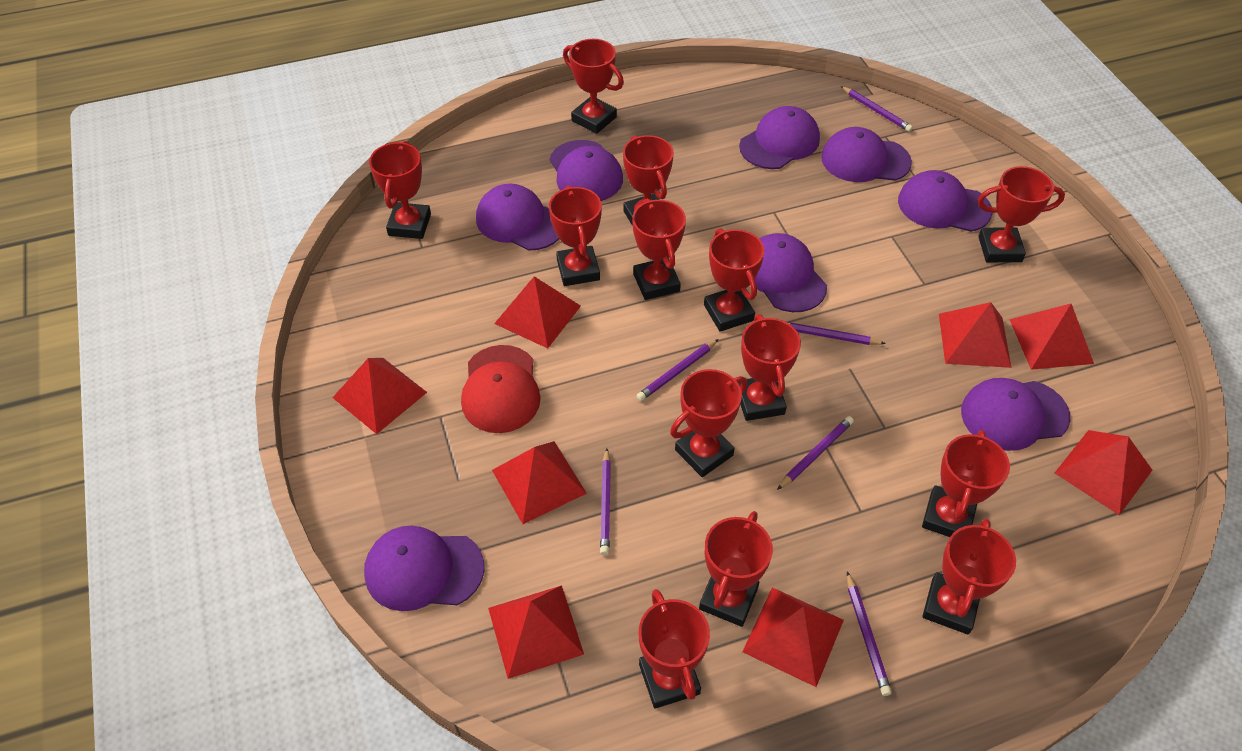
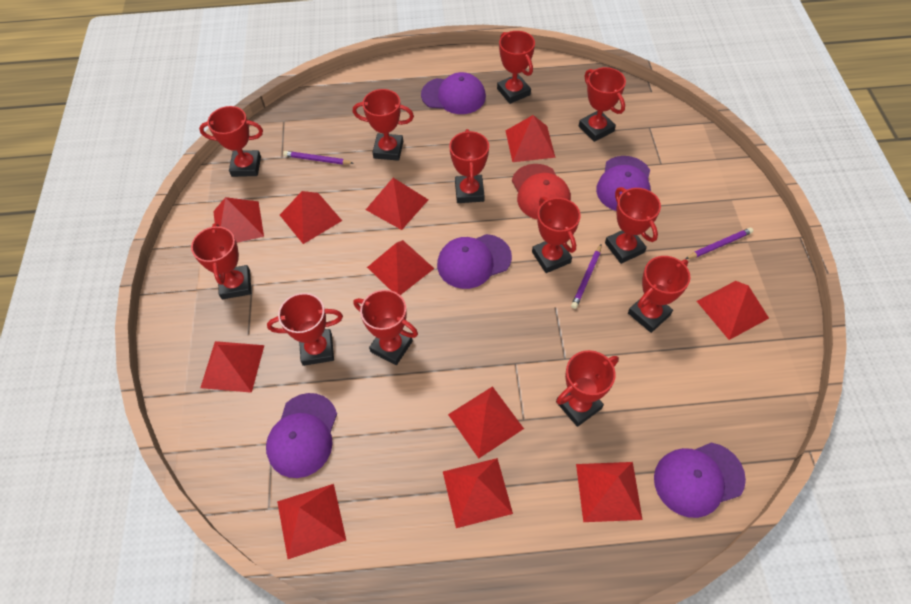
purple cap: 8 -> 5
purple pencil: 6 -> 3
red pyramid: 8 -> 11
red trophy: 13 -> 12

